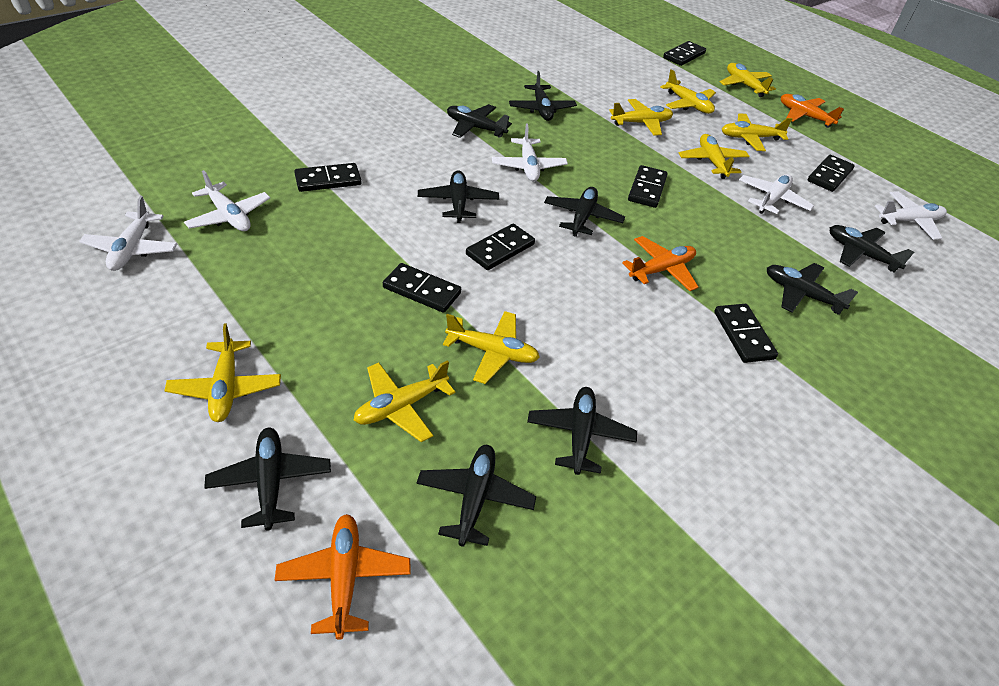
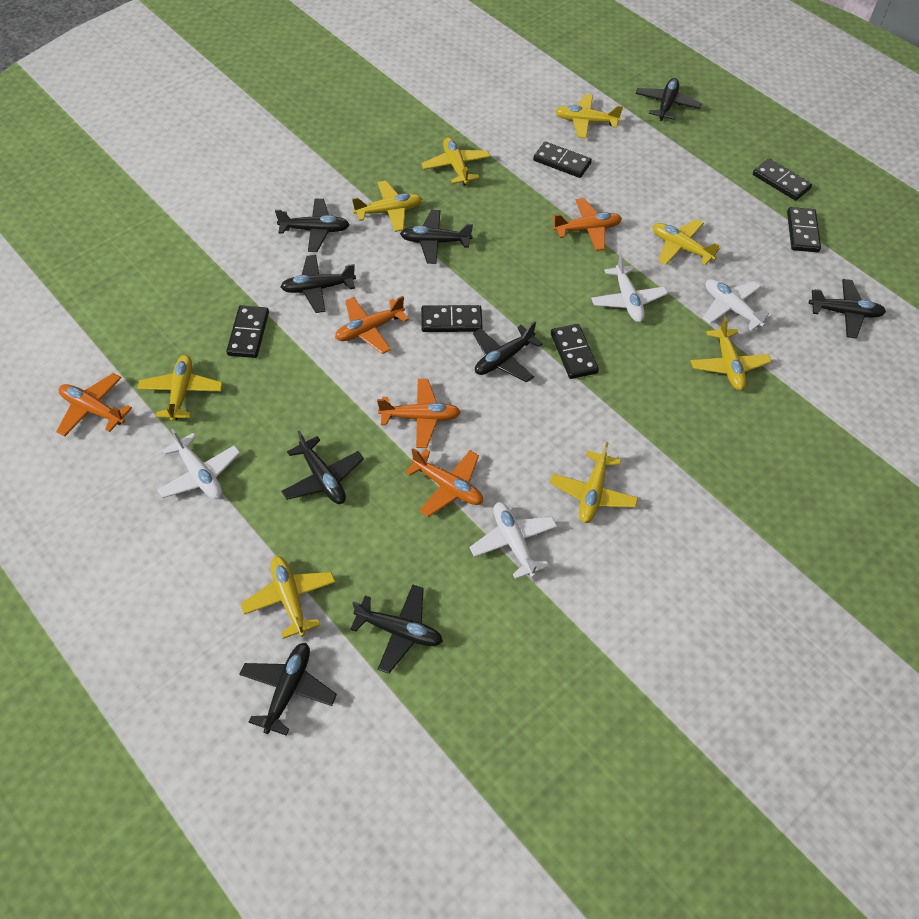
black domino: 7 -> 6
orange plane: 3 -> 5
white plane: 5 -> 4

